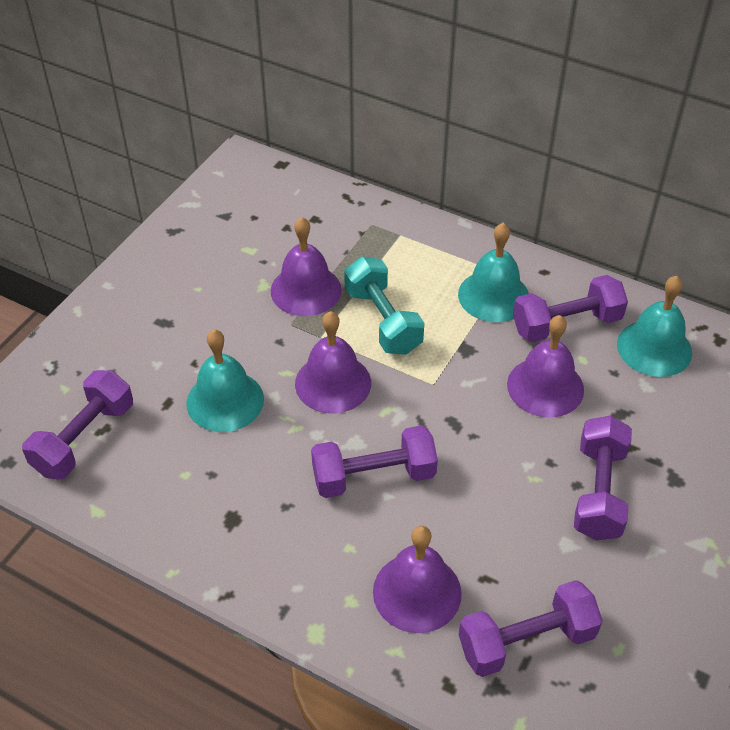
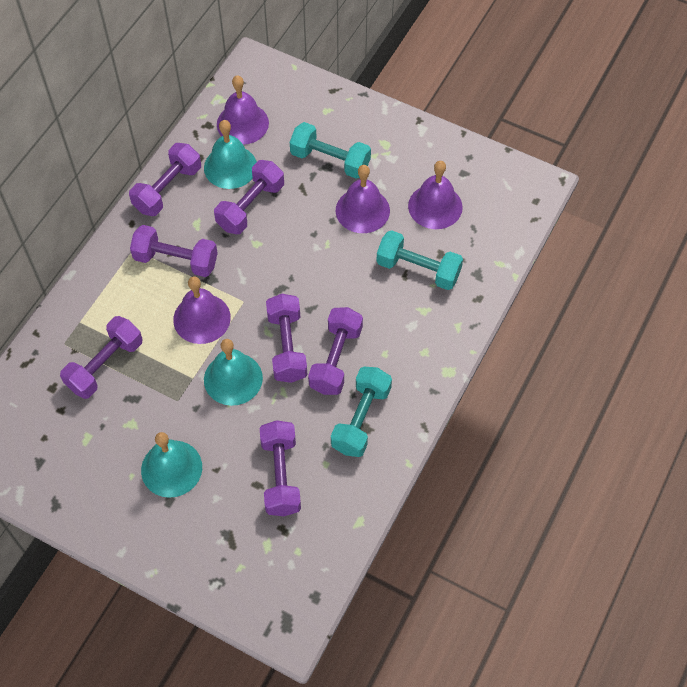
purple dumbbell: 5 -> 7
turquoise dumbbell: 1 -> 3

